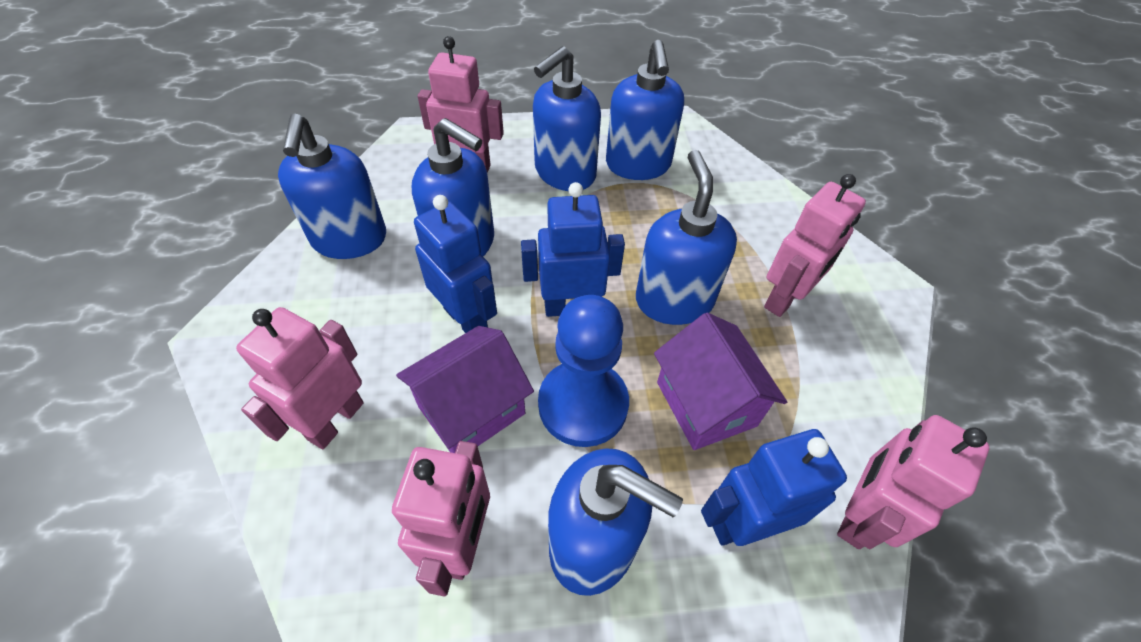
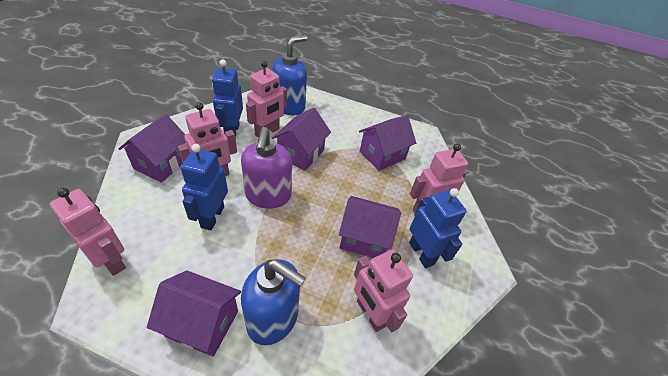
blue pawn: 1 -> 0
blue soap dispenser: 6 -> 2
purple house: 2 -> 5
purple soap dispenser: 0 -> 1

